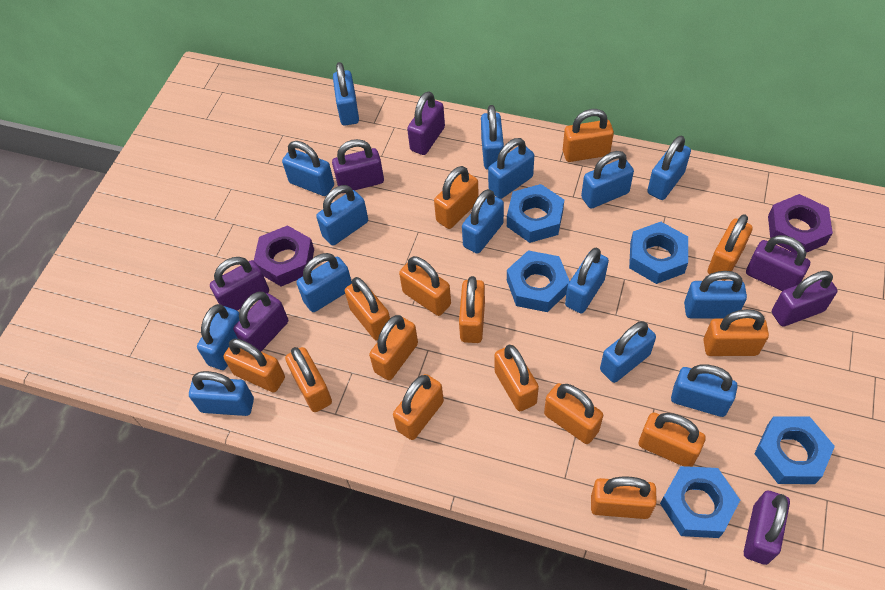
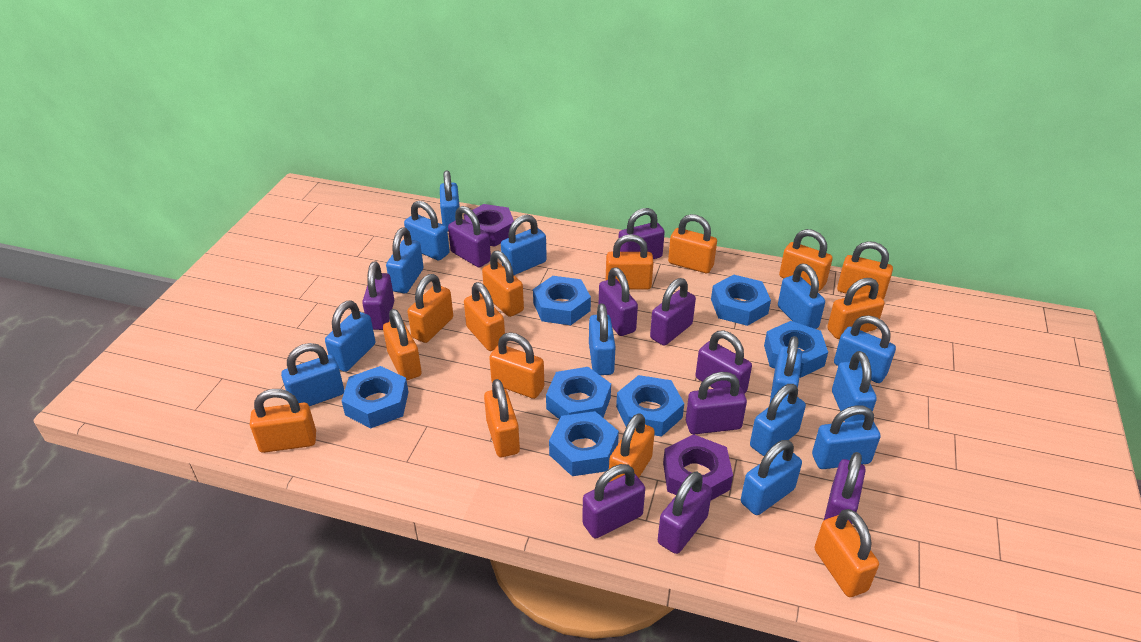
blue nut: 5 -> 7
blue padlock: 15 -> 14
orange padlock: 15 -> 14
purple padlock: 7 -> 10

